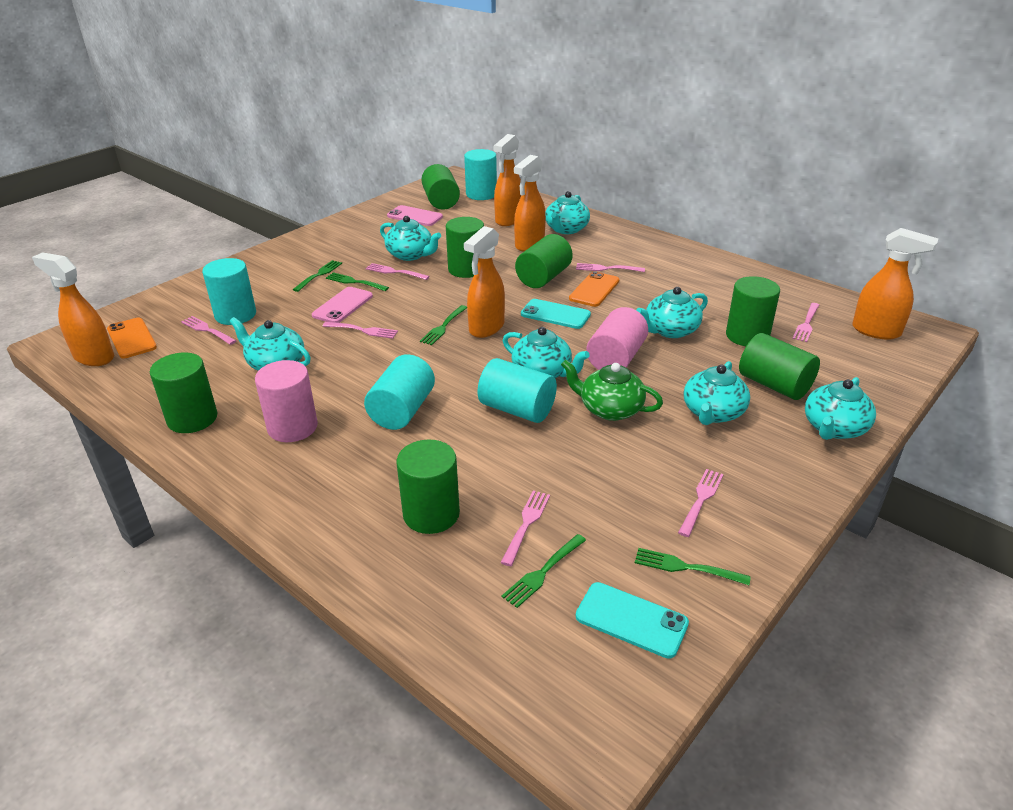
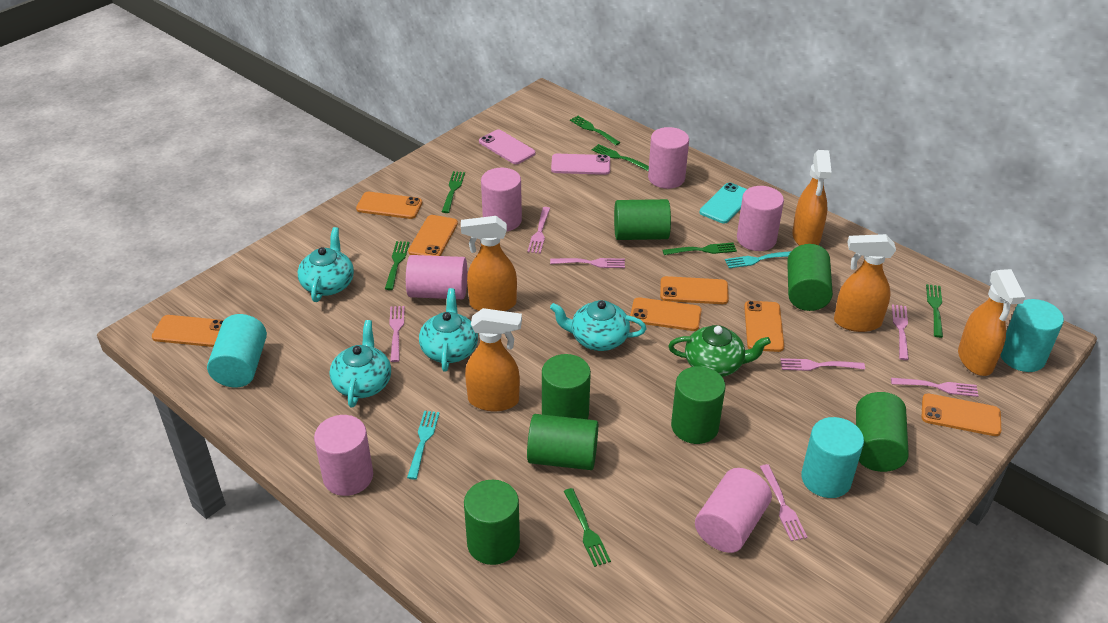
green fork: 5 -> 7
orange phone: 2 -> 7
pink cylinder: 2 -> 6
turquoise cylinder: 4 -> 3
turquoise fork: 0 -> 2
turquoise phone: 2 -> 1
turquoise teapot: 7 -> 4

